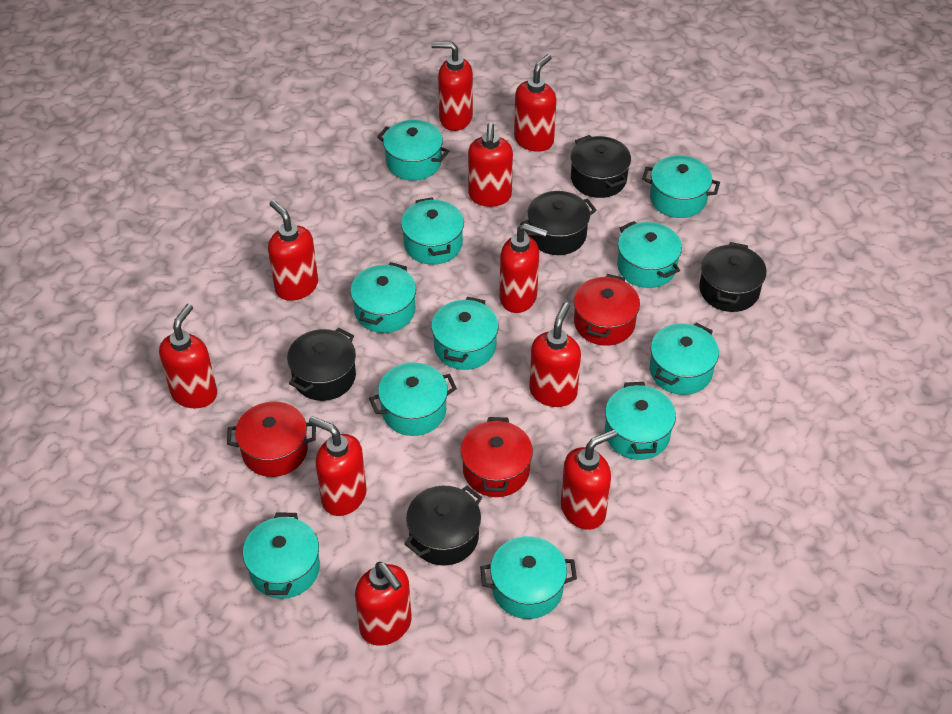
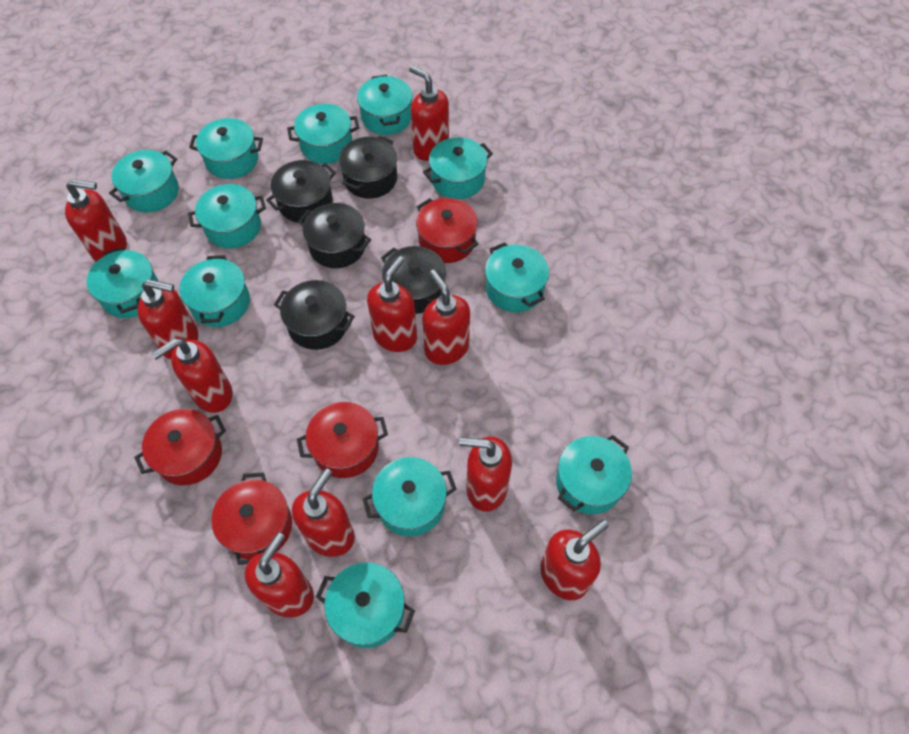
red pot: 3 -> 4
turquoise pot: 11 -> 12

